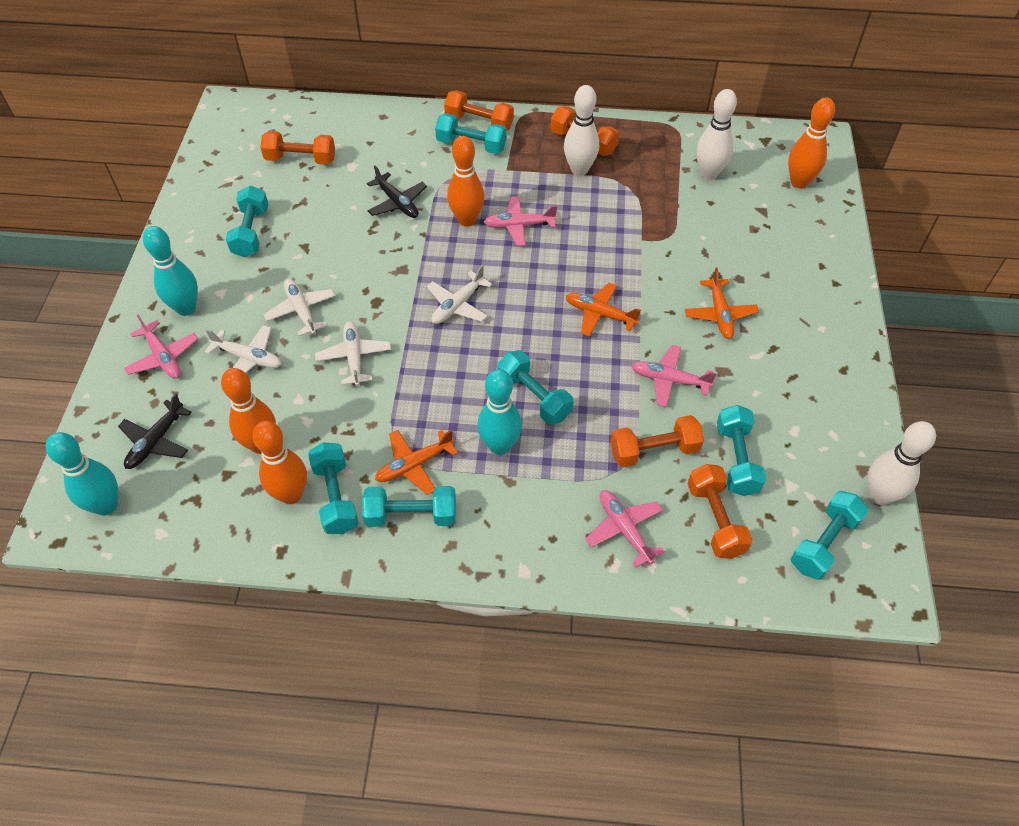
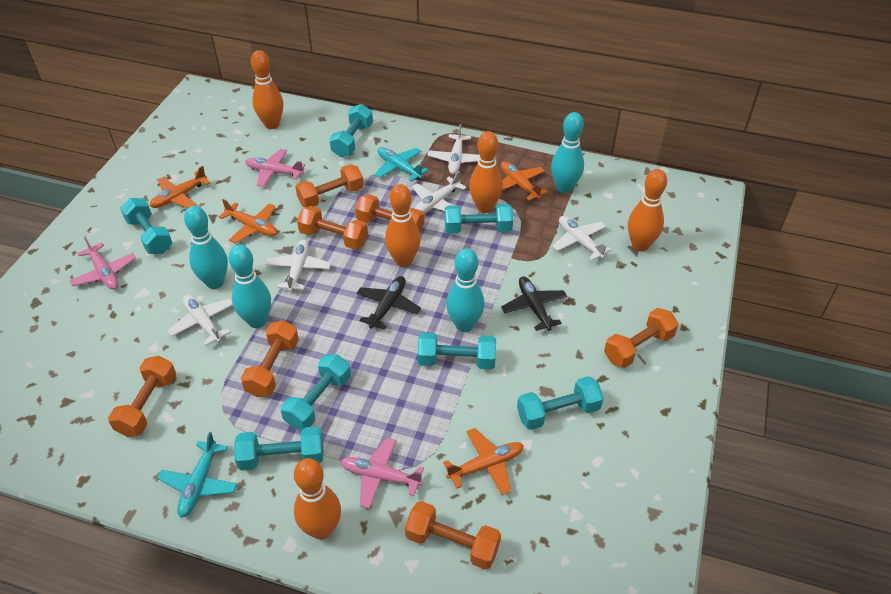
orange bowling pin: 4 -> 5
orange dumbbell: 5 -> 7
orange plane: 3 -> 4
pink plane: 4 -> 3
turquoise bowling pin: 3 -> 4
turquoise plane: 0 -> 2
white bowling pin: 3 -> 0
white plane: 4 -> 5

